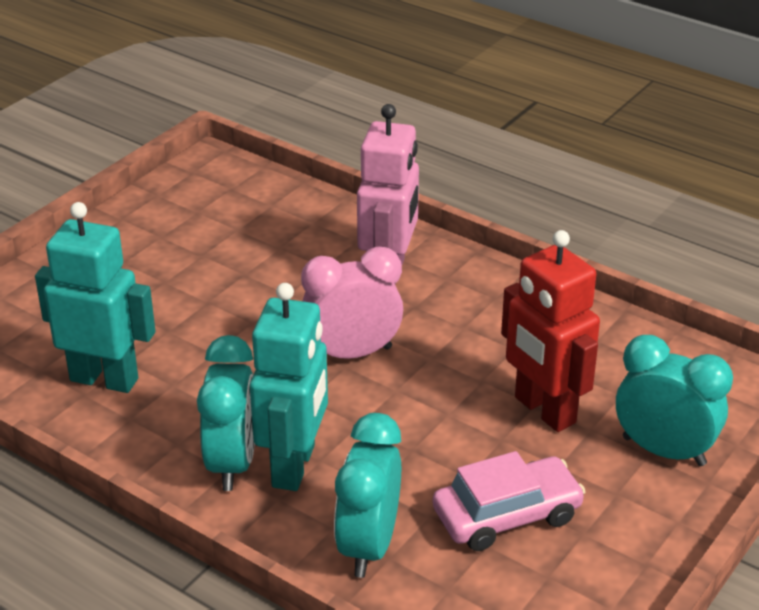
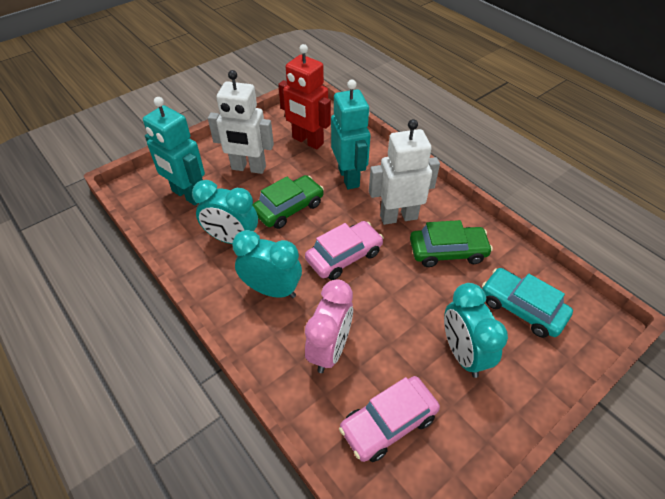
green car: 0 -> 2
pink car: 1 -> 2
pink robot: 1 -> 0
turquoise car: 0 -> 1
white robot: 0 -> 2

